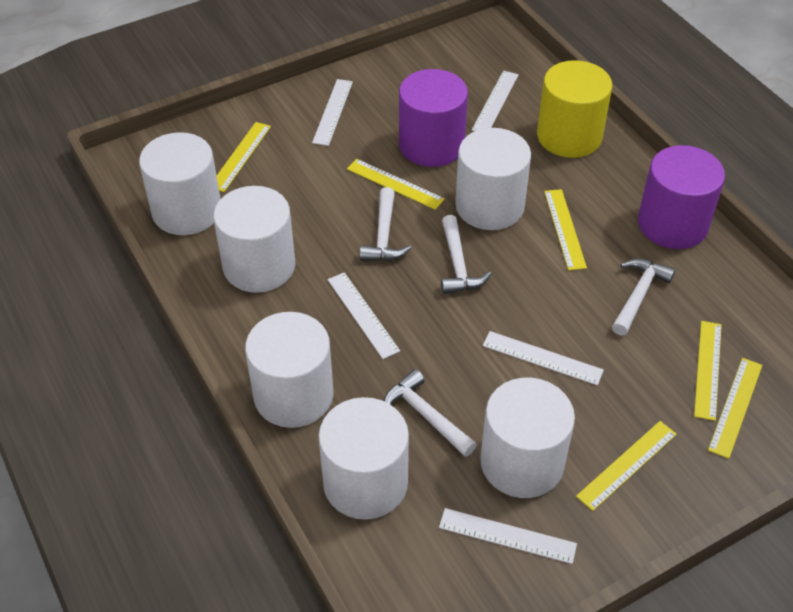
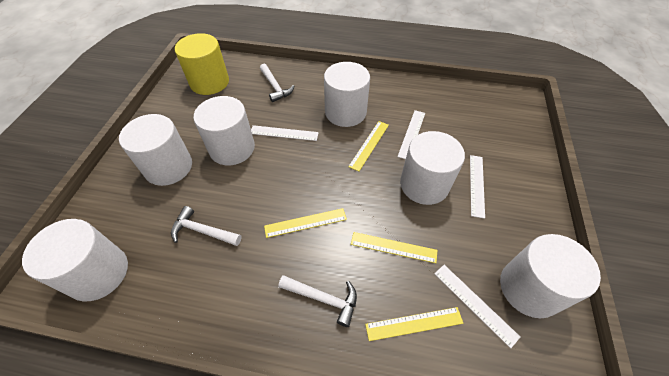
purple cylinder: 2 -> 0
white hammer: 4 -> 3
white ruler: 5 -> 4
yellow ruler: 6 -> 4

